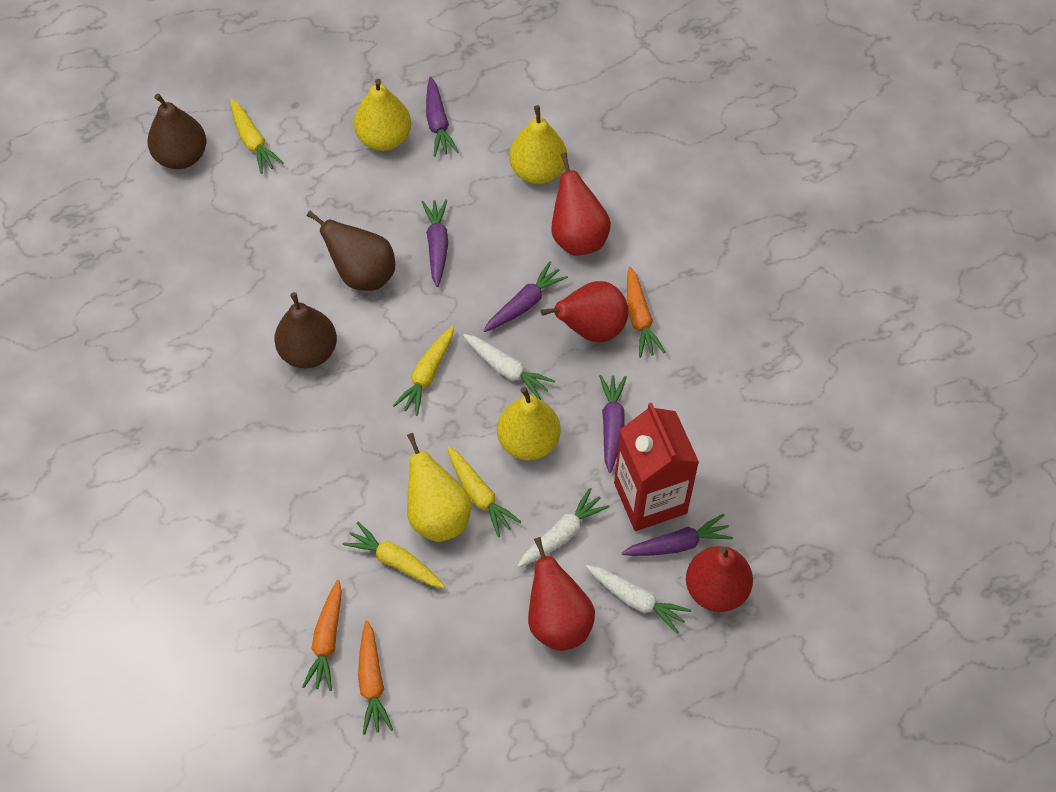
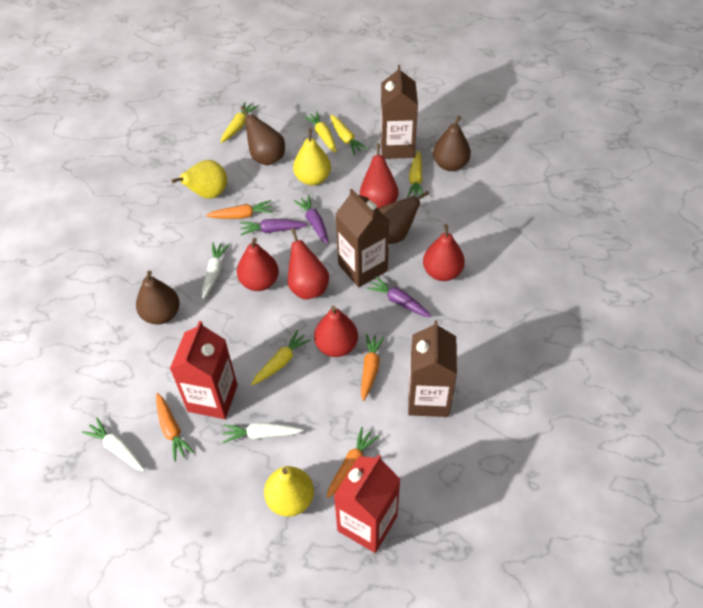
brown carton: 0 -> 3
brown pear: 3 -> 4
orange carrot: 3 -> 4
purple carrot: 5 -> 3
red carton: 1 -> 2
red pear: 4 -> 5
yellow carrot: 4 -> 5
yellow pear: 4 -> 3

